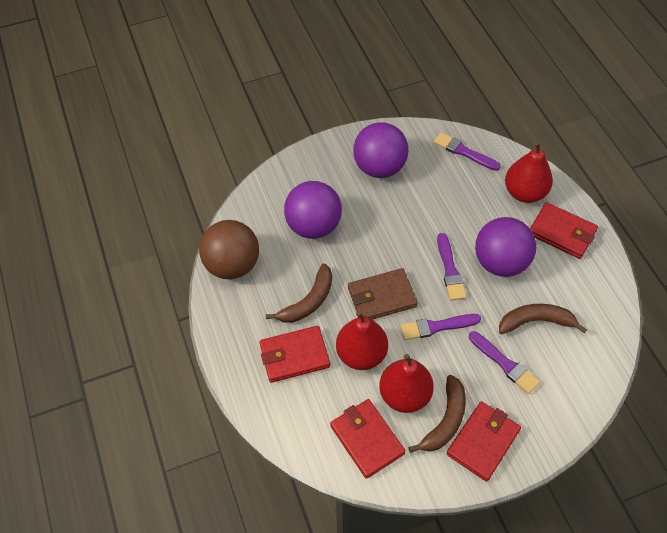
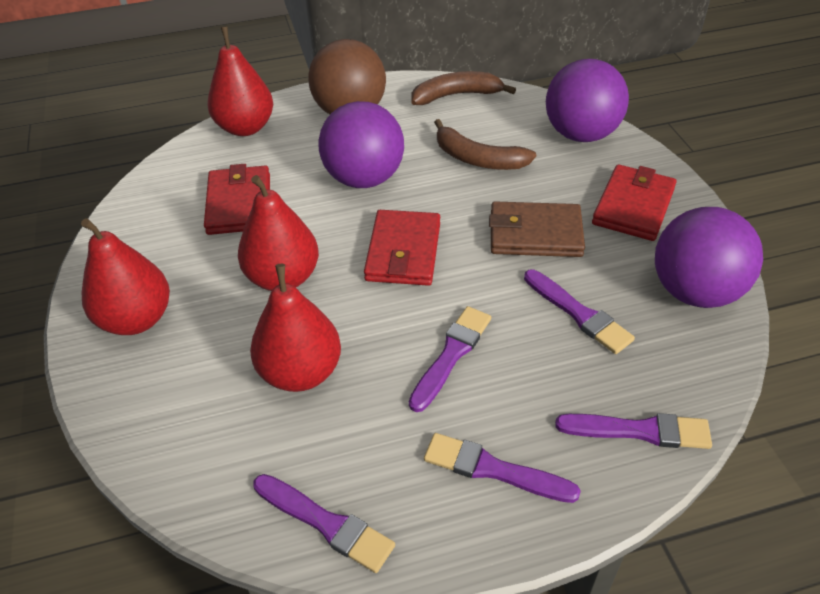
brown banana: 3 -> 2
purple brush: 4 -> 5
red pear: 3 -> 4
red wallet: 4 -> 3

